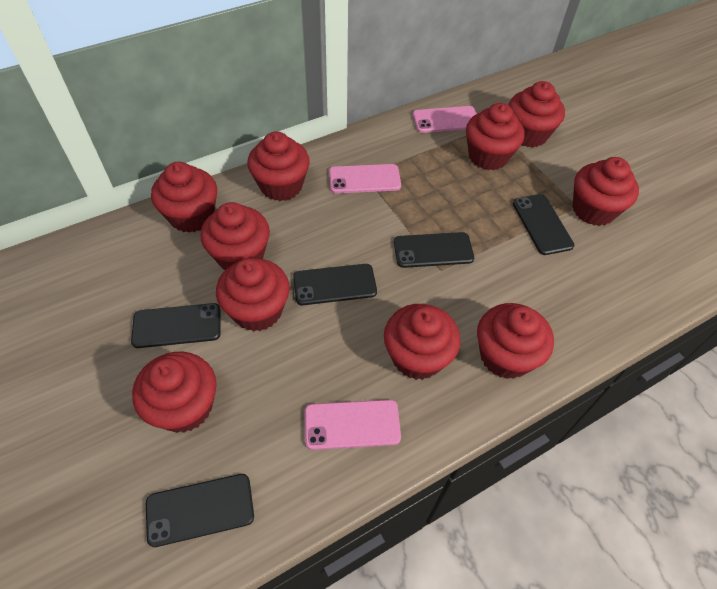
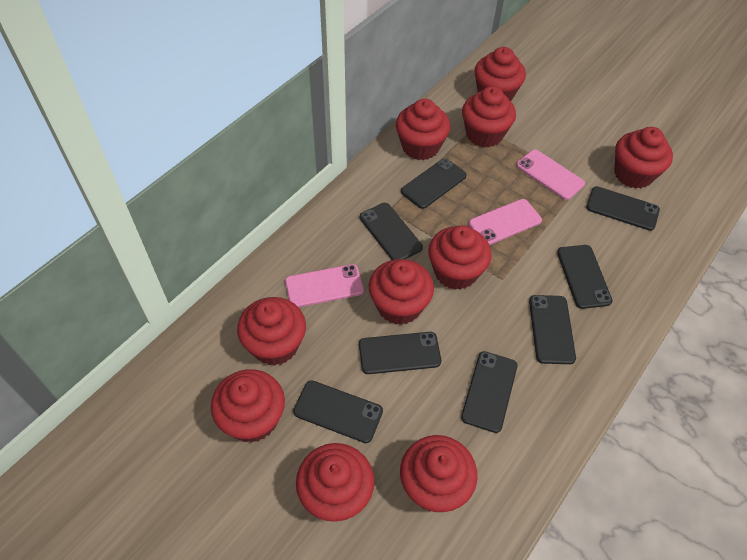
black phone: 5 -> 8

